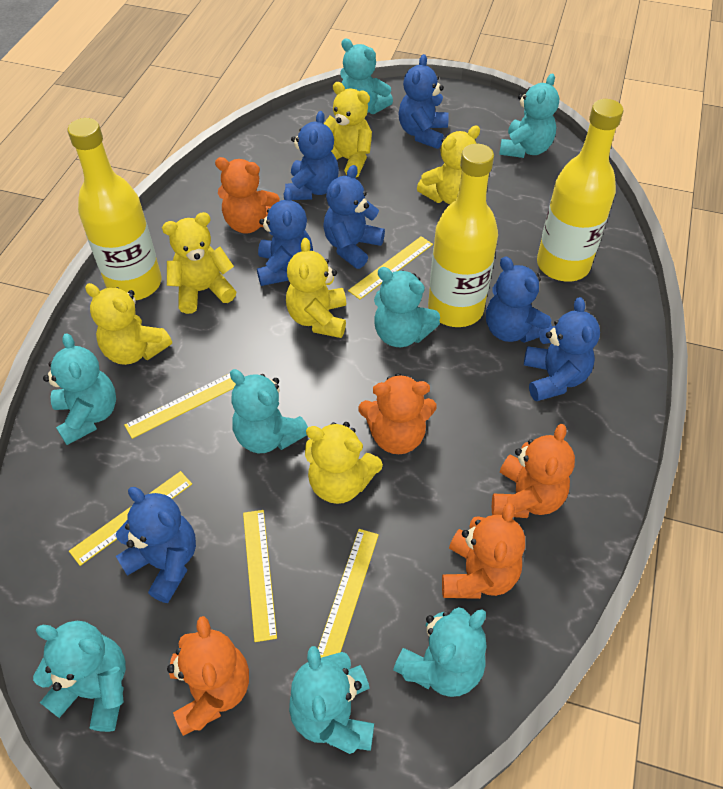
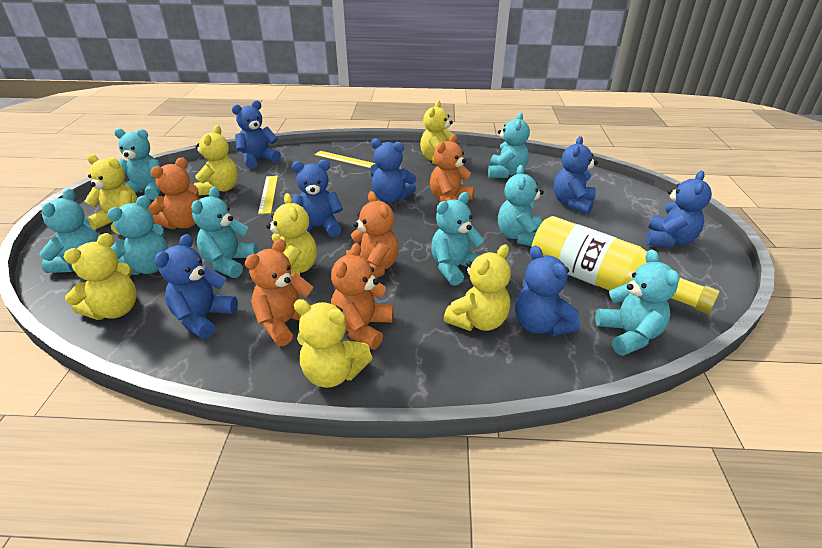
yellow bottle: 3 -> 1
yellow ruler: 5 -> 2
yellow teddy bear: 6 -> 7

